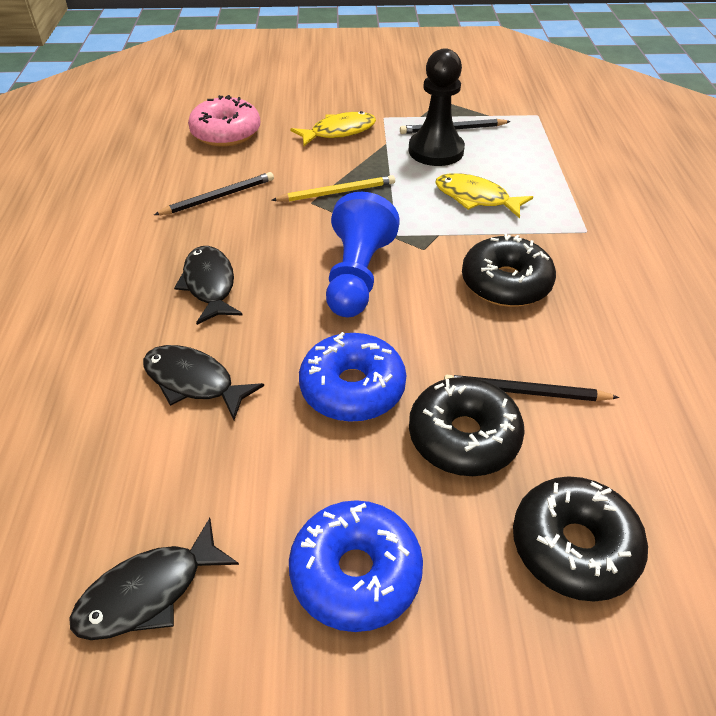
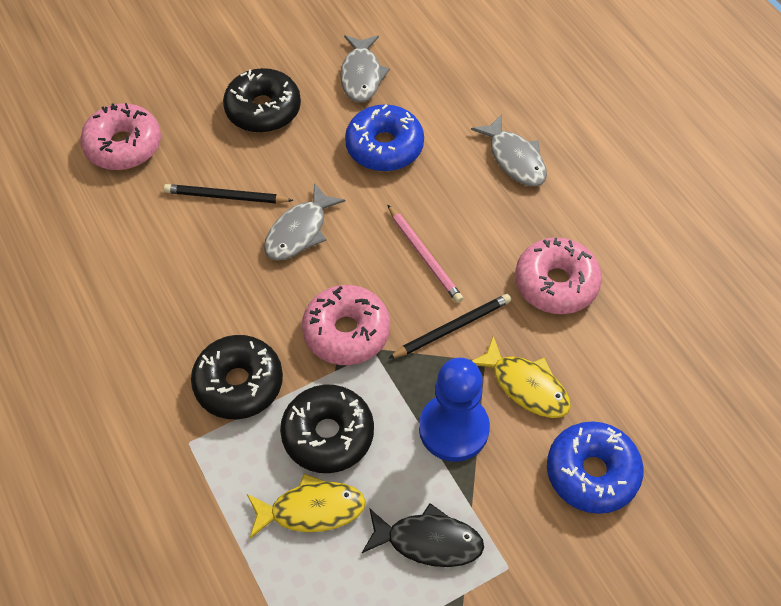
black fish: 3 -> 1
black pawn: 1 -> 0
black pencil: 3 -> 2
grey fish: 0 -> 3
pink donut: 1 -> 3
pink pencil: 0 -> 1
yellow pencil: 1 -> 0

